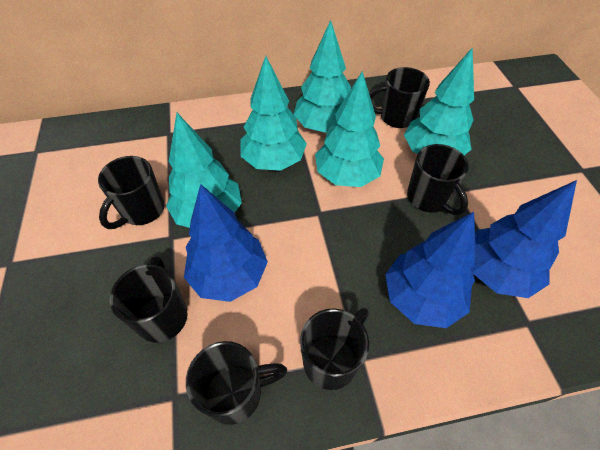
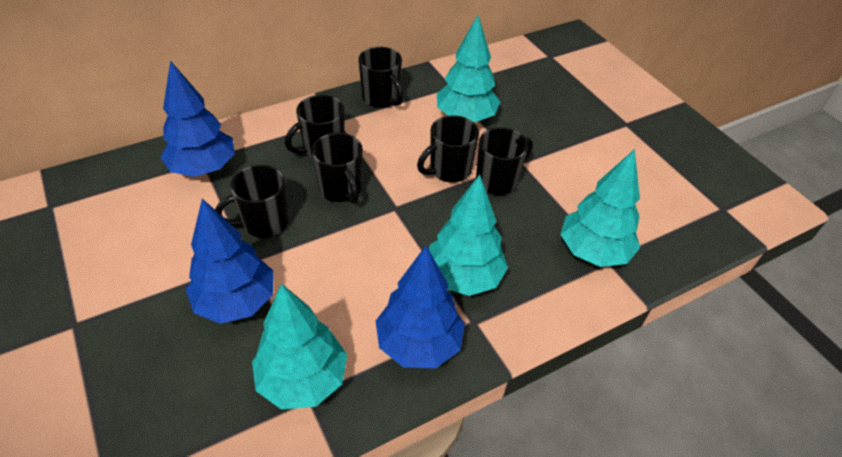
turquoise tree: 5 -> 4

